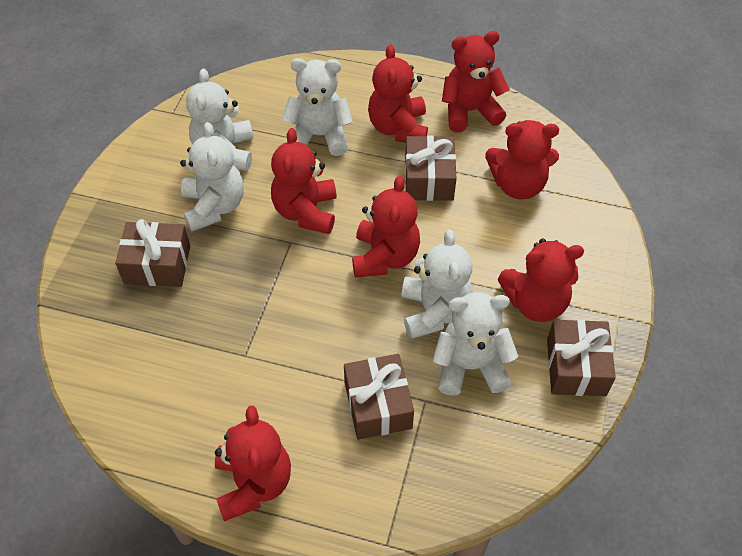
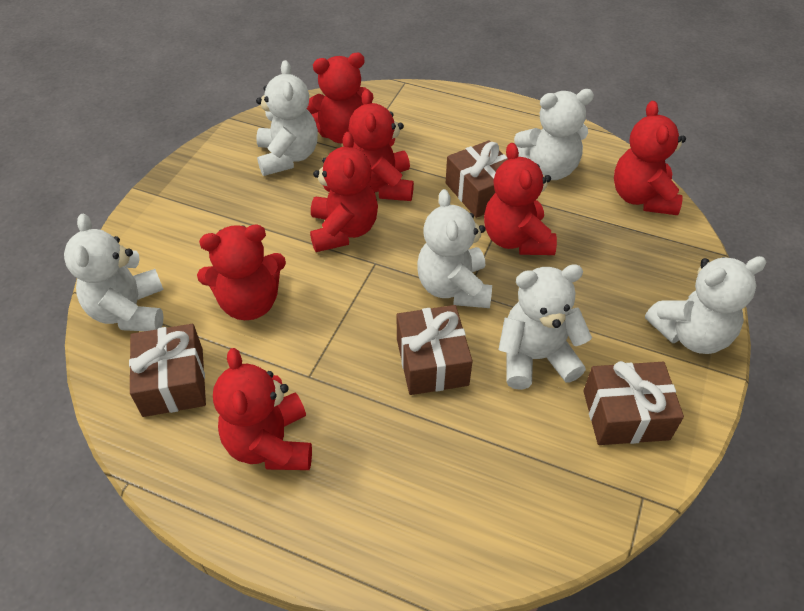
white teddy bear: 5 -> 6

